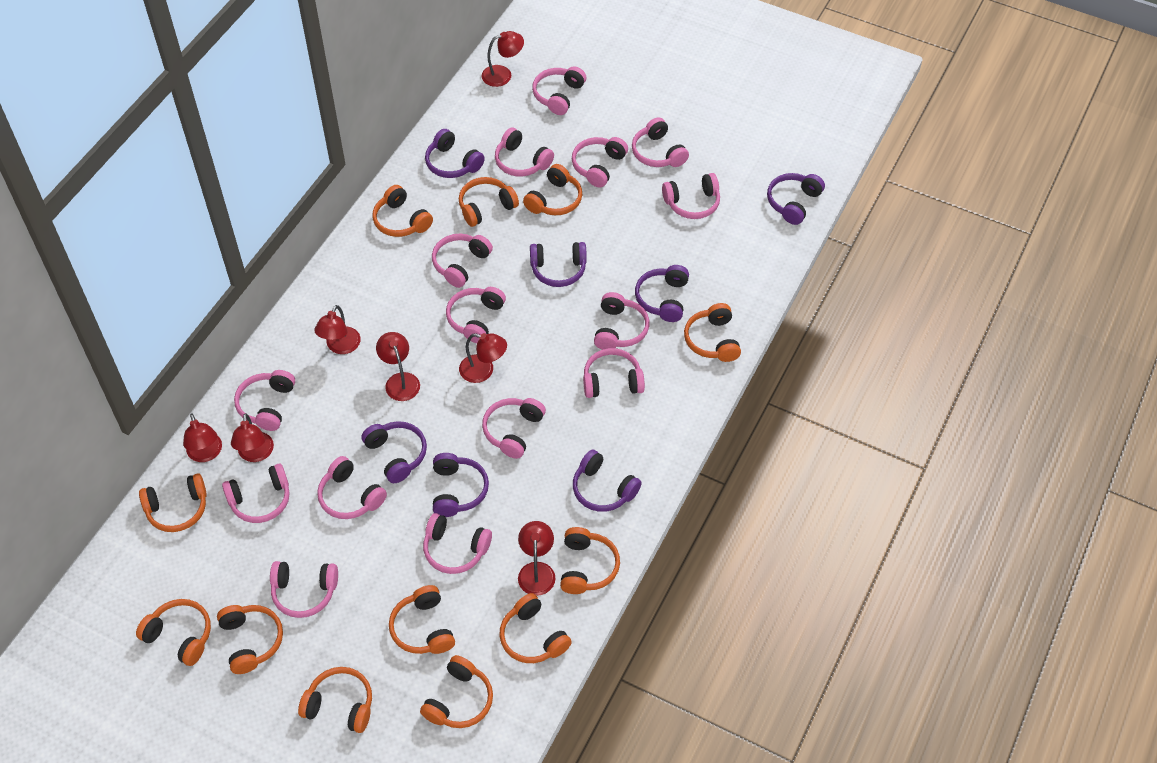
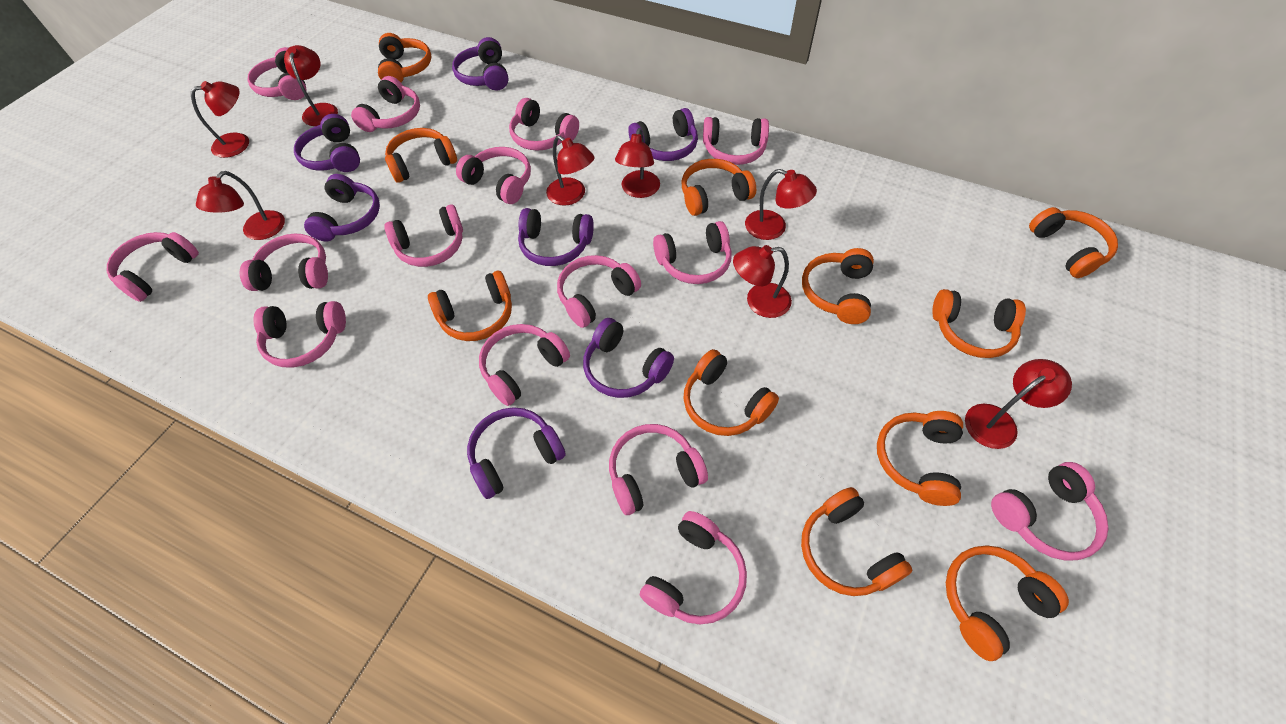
orange headphones: 12 -> 11
red lamp: 7 -> 8

